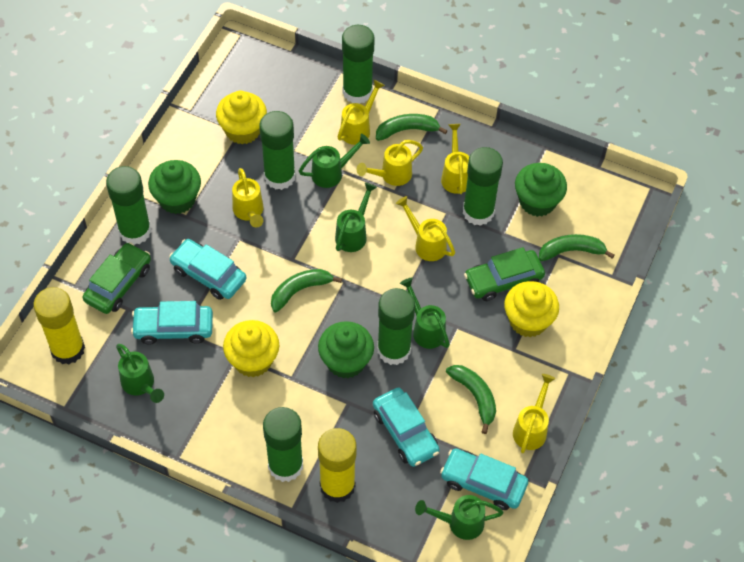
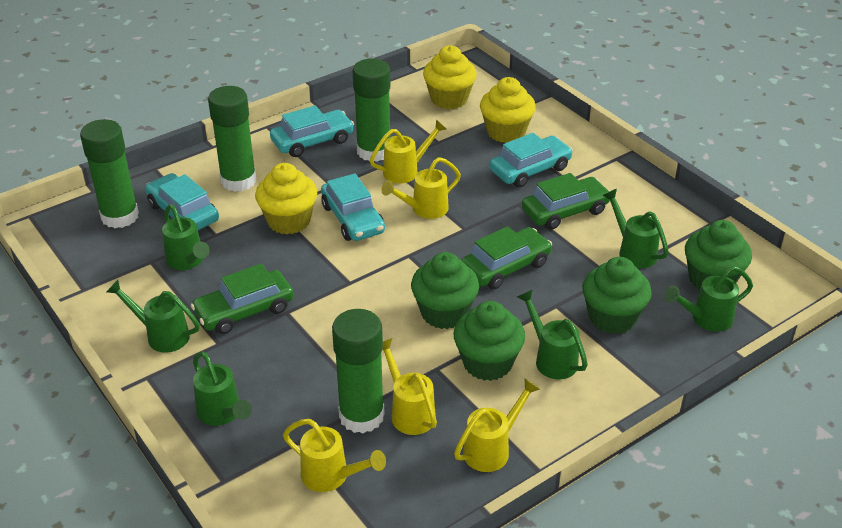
green banana: 4 -> 0
green car: 2 -> 3
green cupcake: 3 -> 4
green glue stick: 6 -> 4
green watering can: 5 -> 6
yellow glue stick: 2 -> 0
yellow watering can: 6 -> 5

